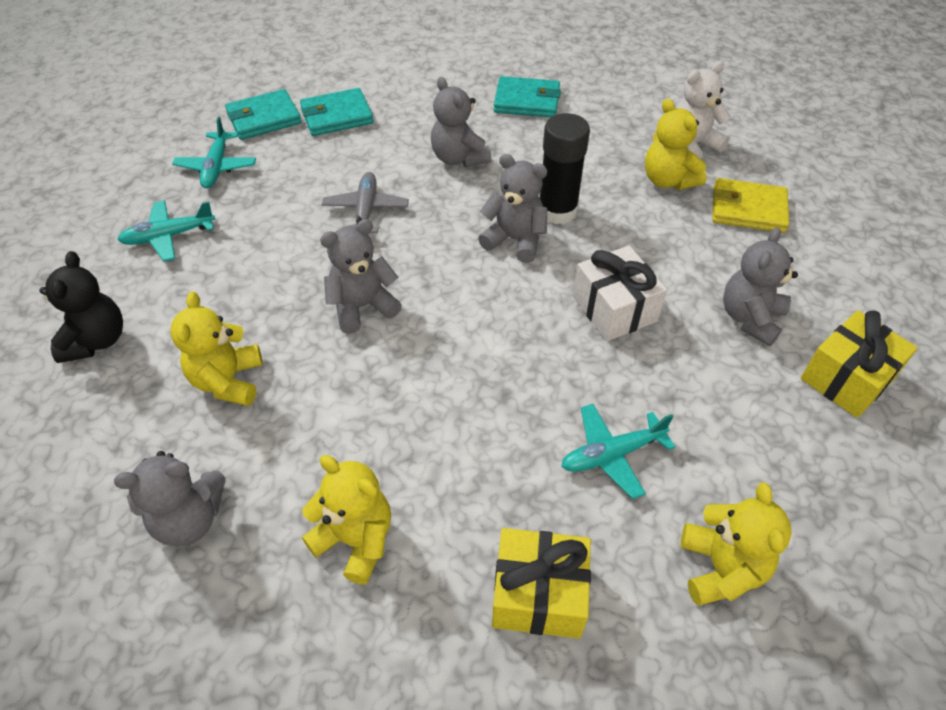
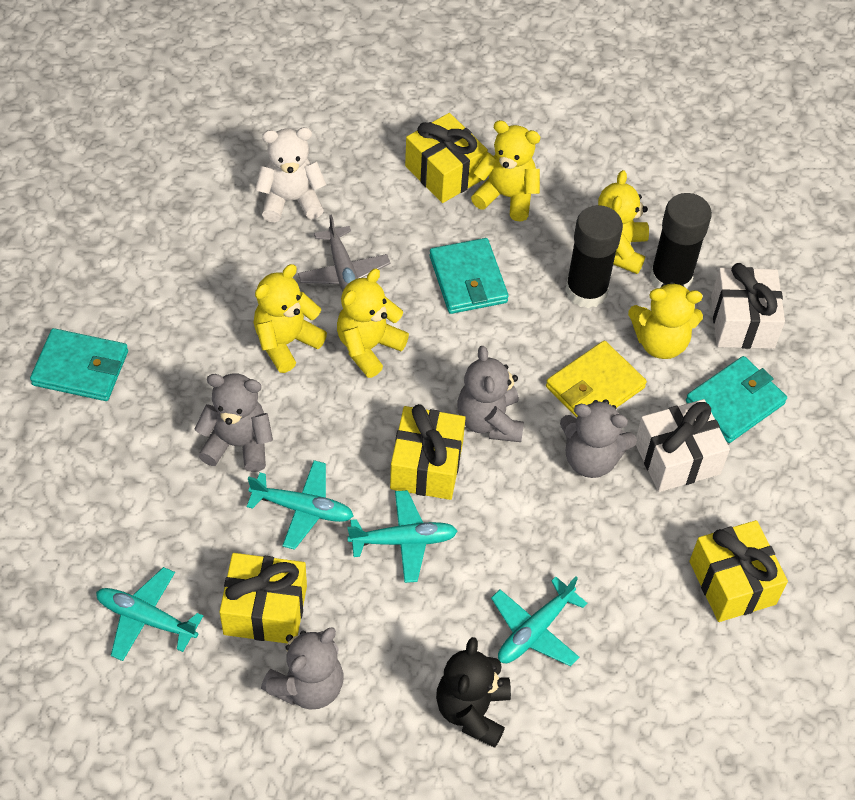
black glue stick: 1 -> 2
grey teddy bear: 5 -> 4
turquoise plane: 3 -> 4
white gift: 1 -> 2
yellow gift: 2 -> 4
yellow teddy bear: 4 -> 5

